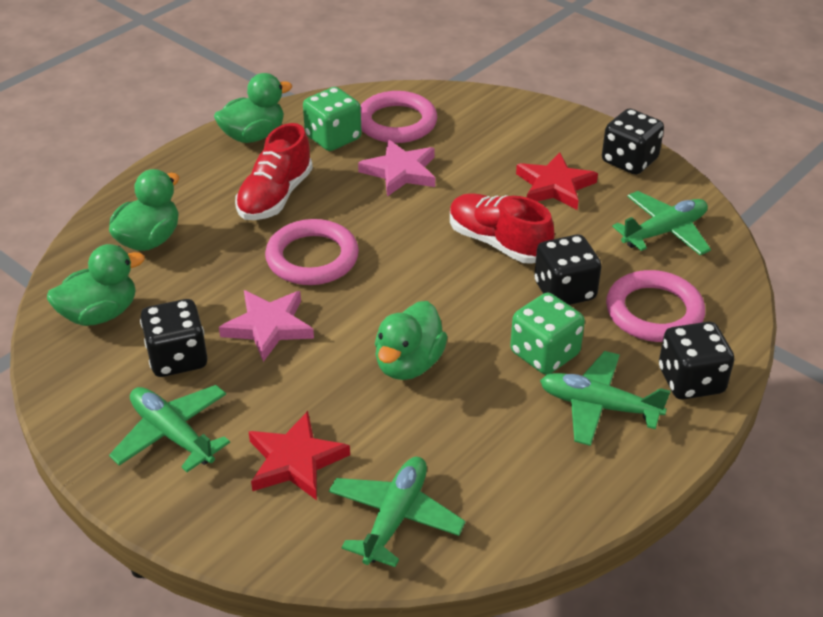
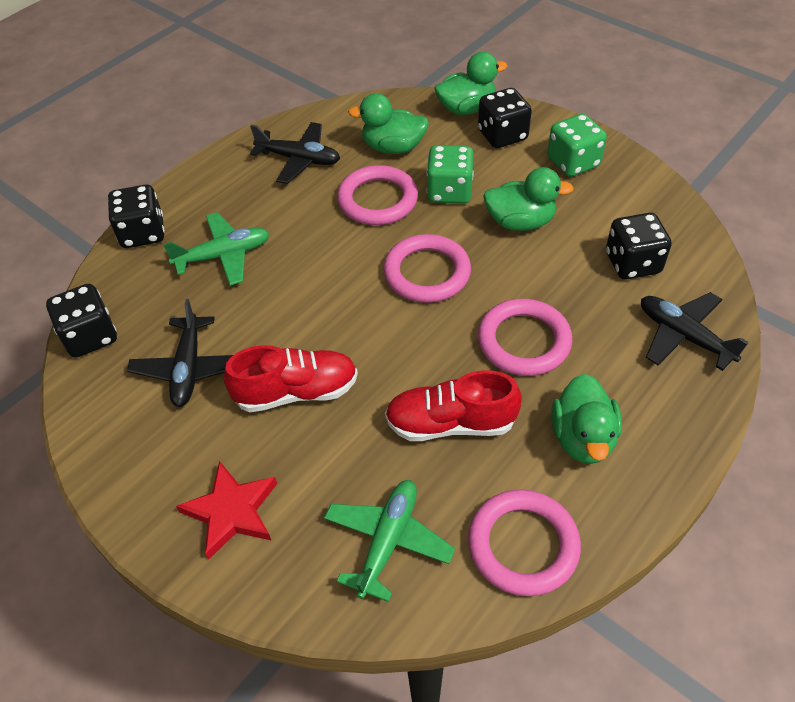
black plane: 0 -> 3
green plane: 4 -> 2
pink ring: 3 -> 4
pink star: 2 -> 0
red star: 2 -> 1

